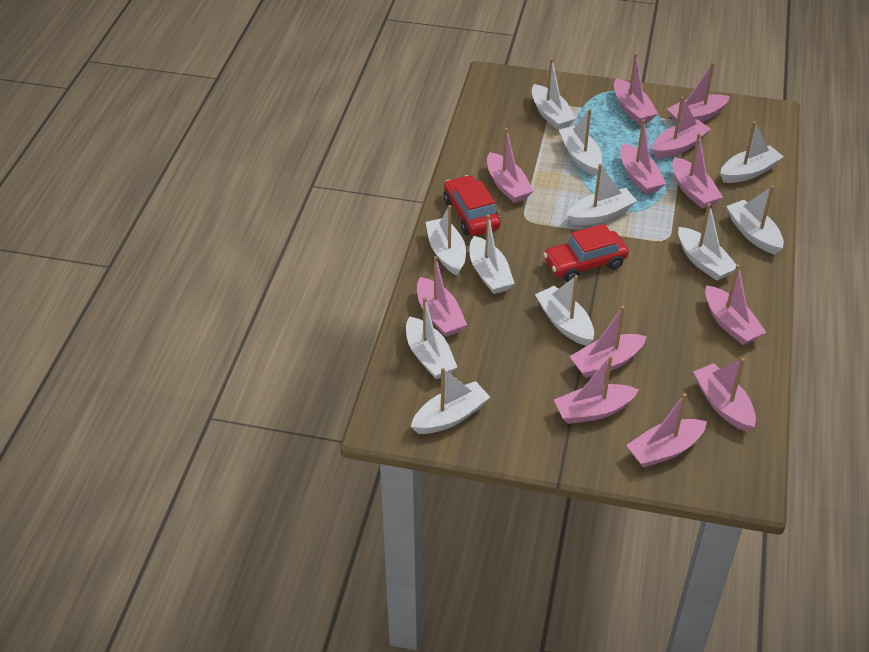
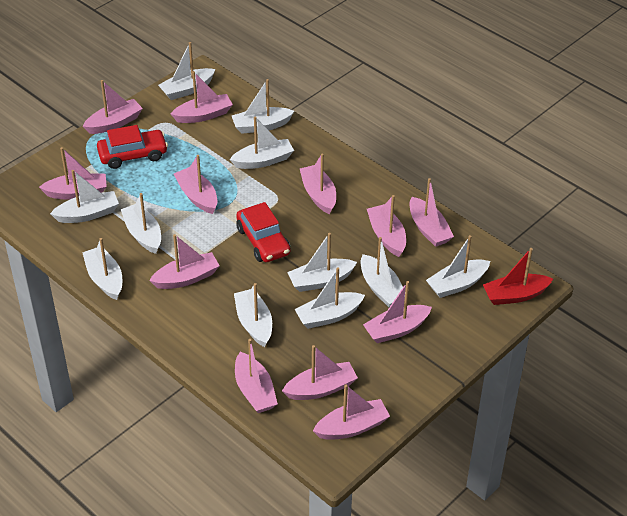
red boat: 0 -> 1

